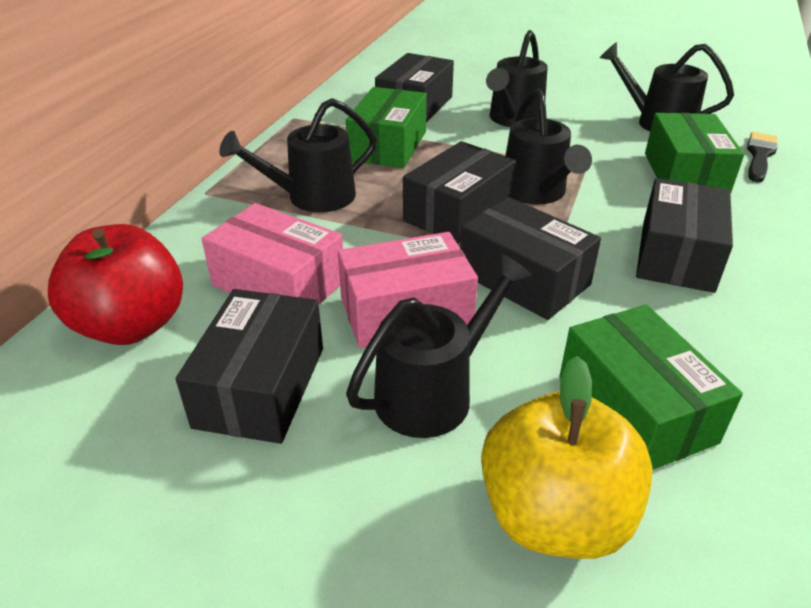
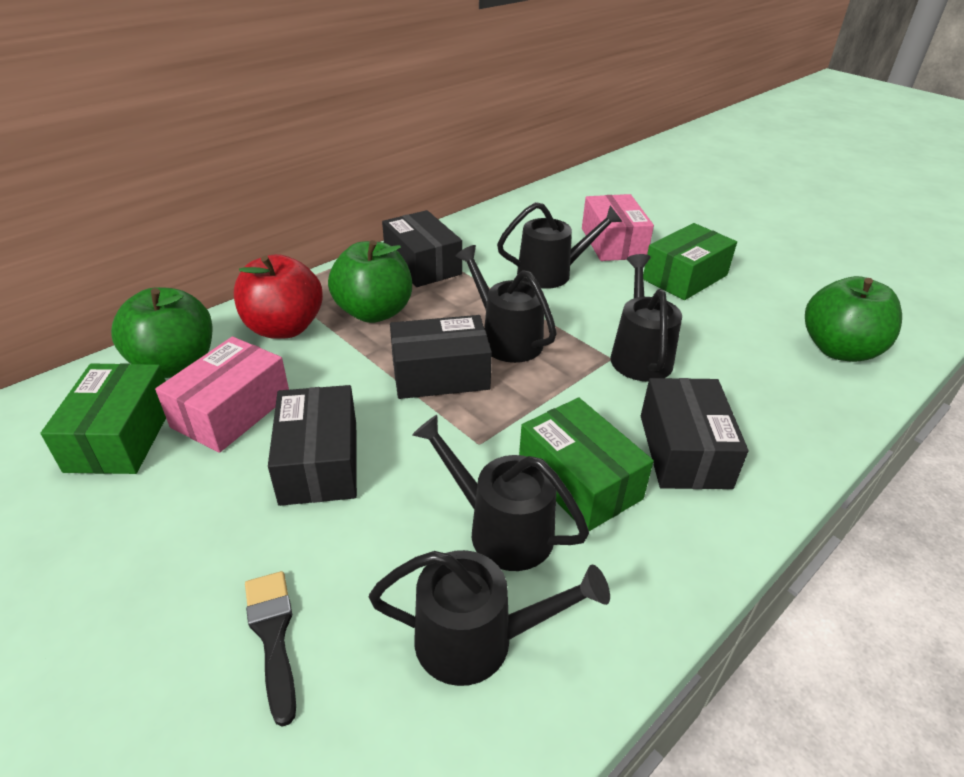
black box: 5 -> 4
green apple: 0 -> 3
yellow apple: 1 -> 0

